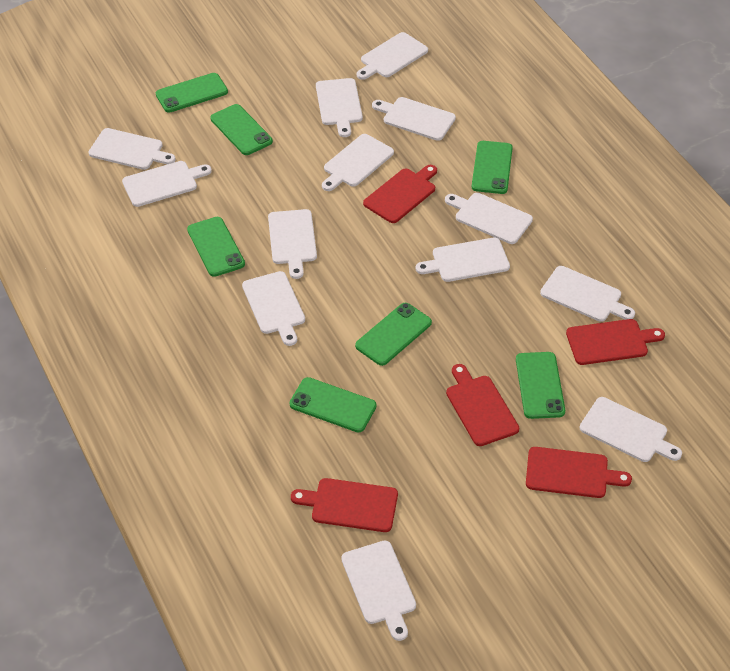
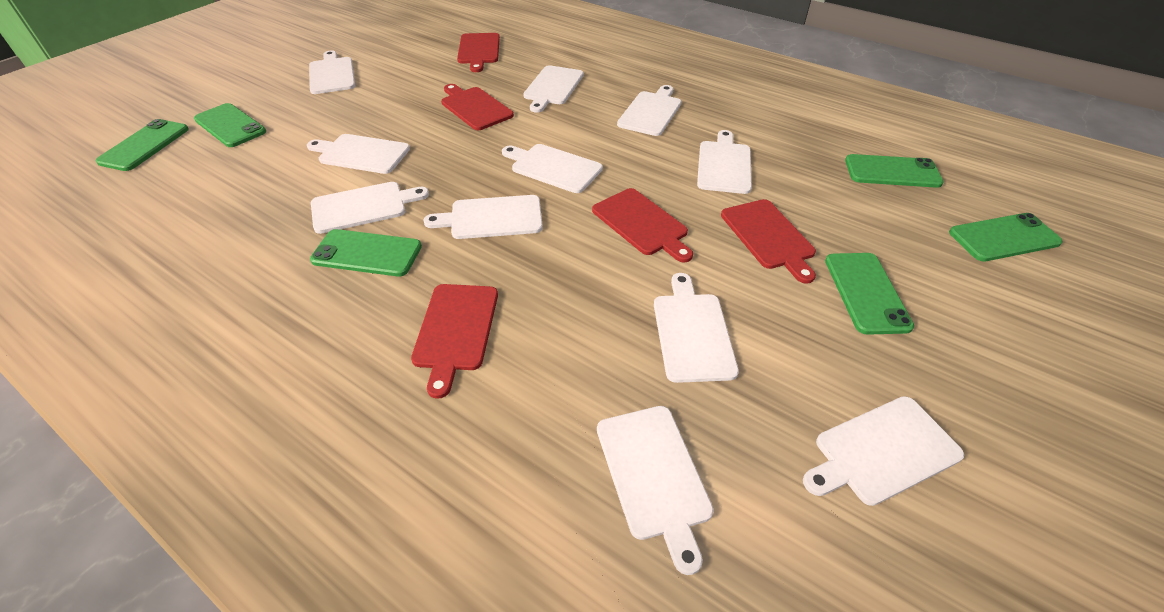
green phone: 7 -> 6
white cutting board: 13 -> 11

